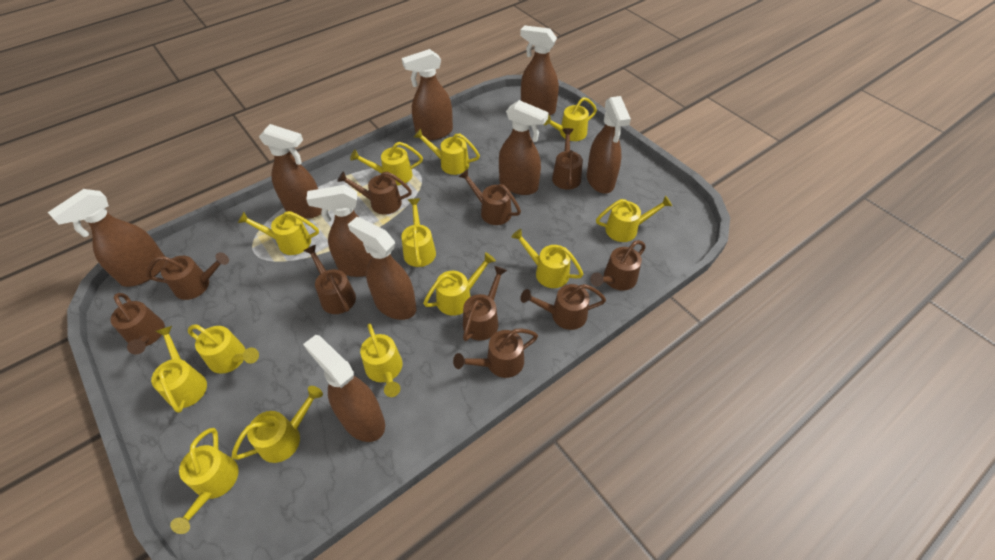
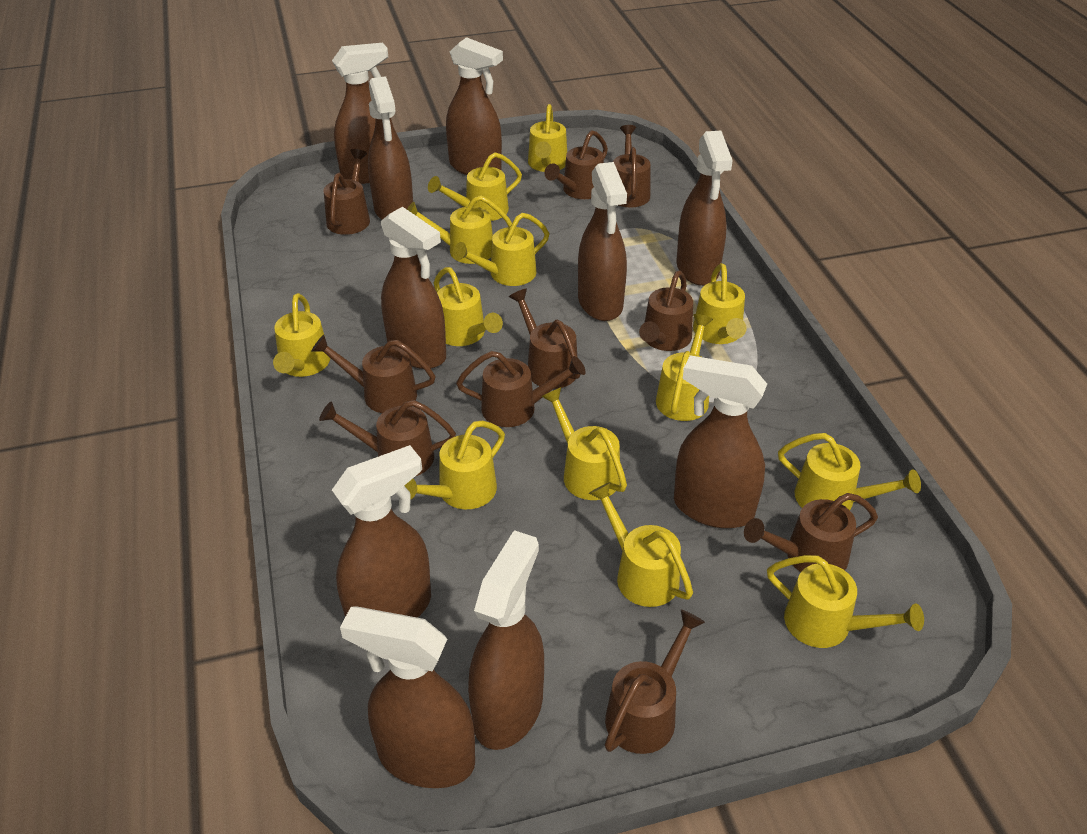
brown spray bottle: 9 -> 10

